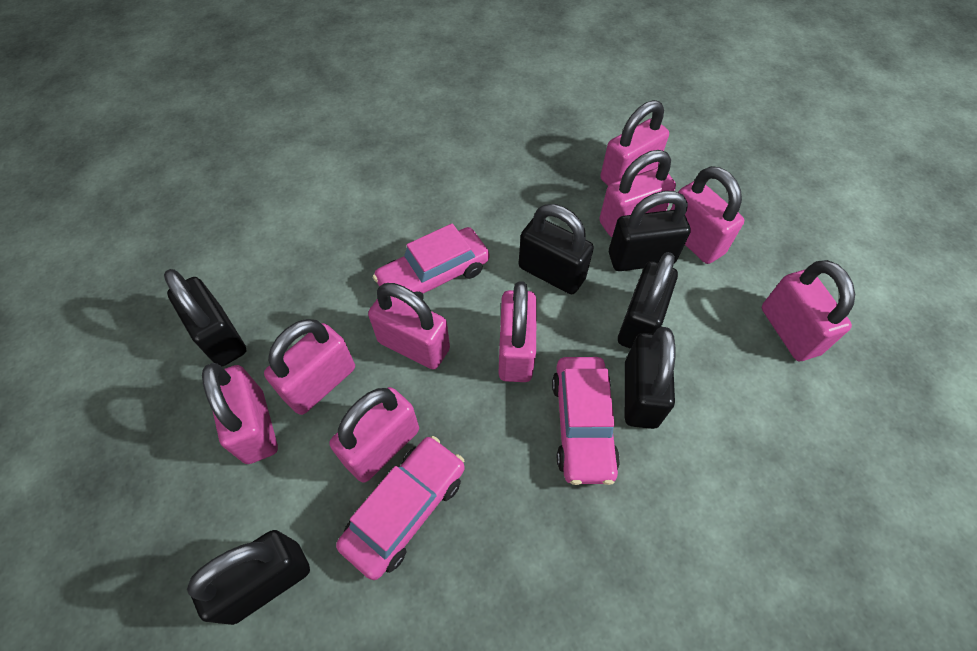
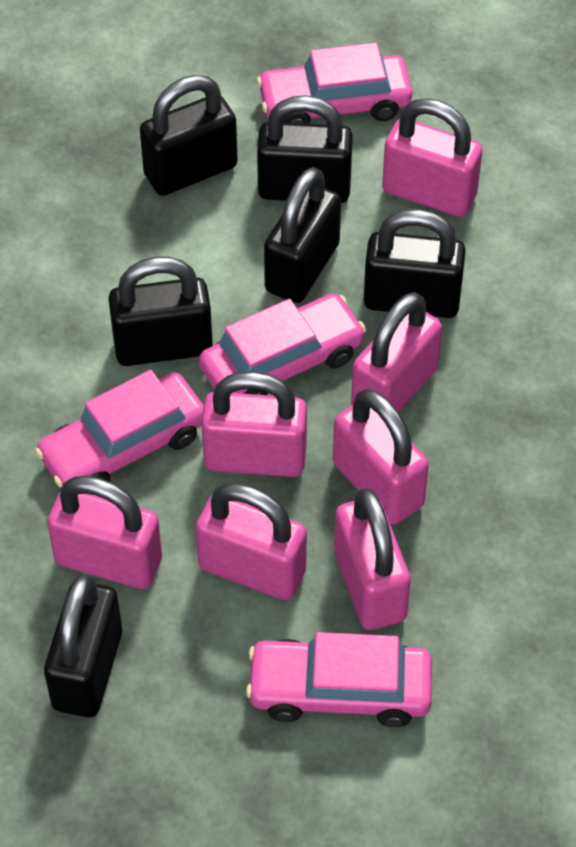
pink car: 3 -> 4
pink padlock: 9 -> 7

